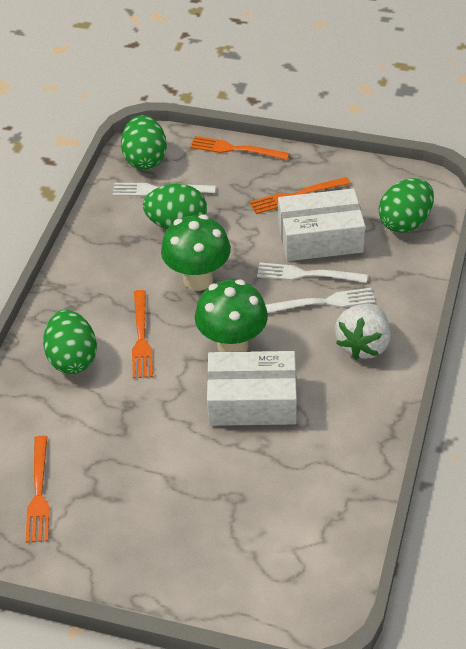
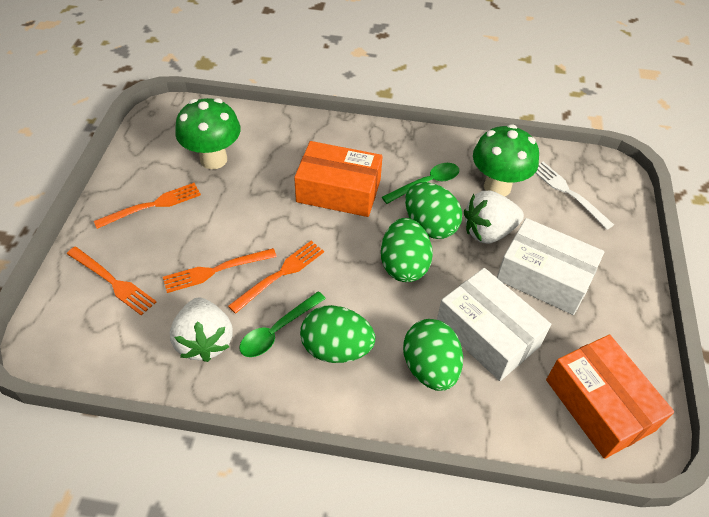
green spoon: 0 -> 2
orange box: 0 -> 2
white fork: 3 -> 1
white strawberry: 1 -> 2

